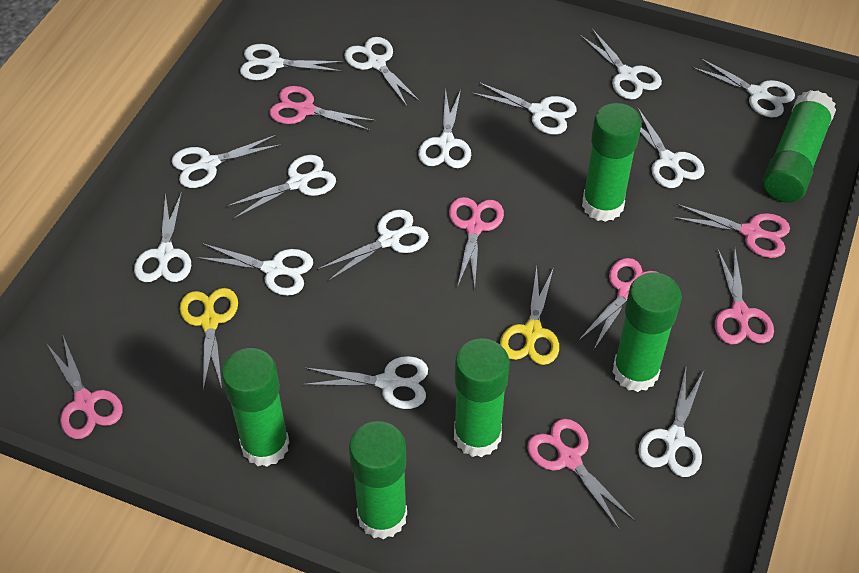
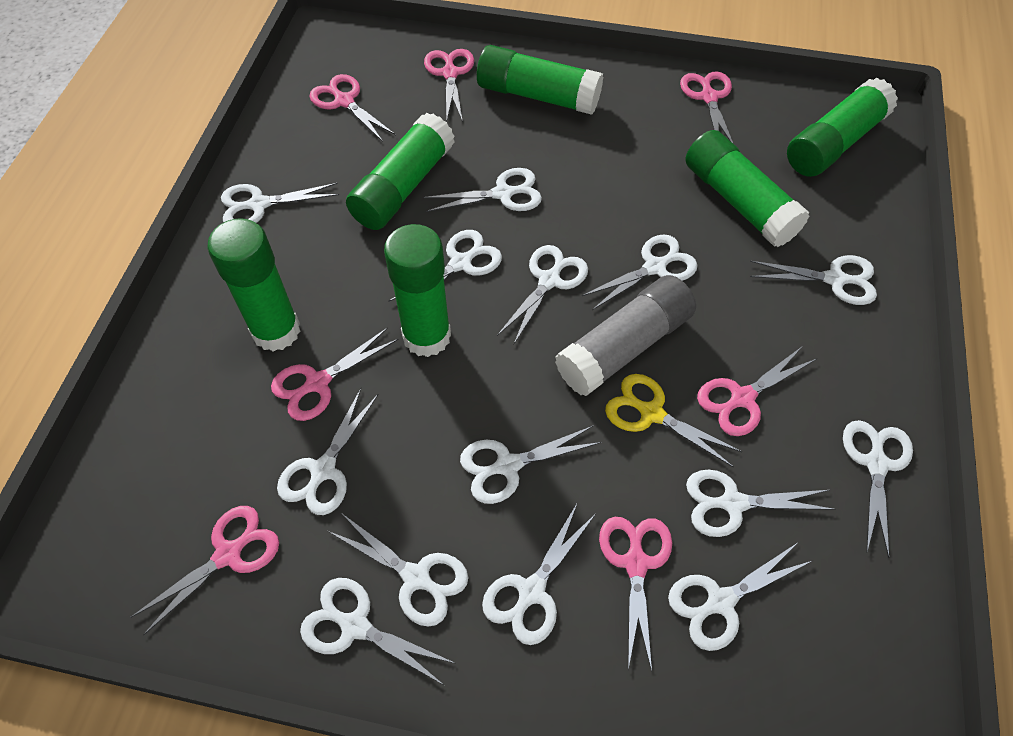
grey glue stick: 0 -> 1
yellow scissors: 2 -> 1

